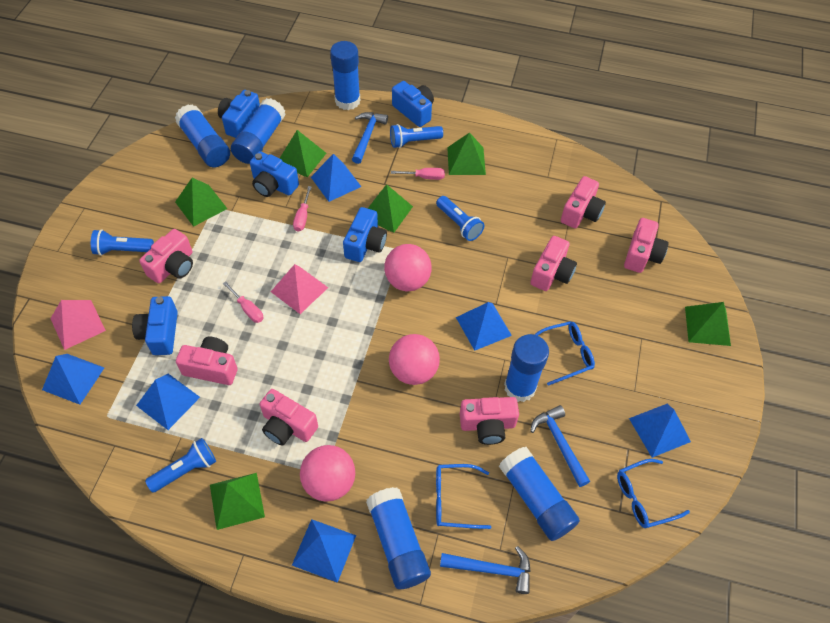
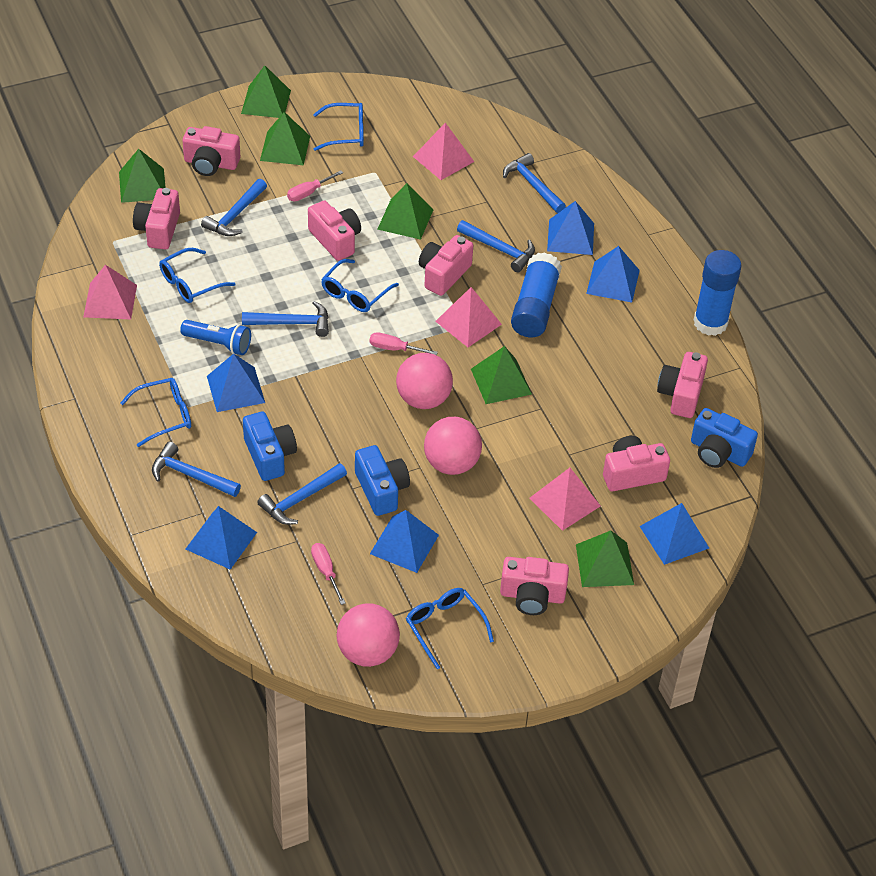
blue camera: 5 -> 3
blue flashlight: 4 -> 1
blue glasses: 3 -> 5
blue glue stick: 6 -> 2
blue hammer: 3 -> 6
pink pyramid: 2 -> 4

